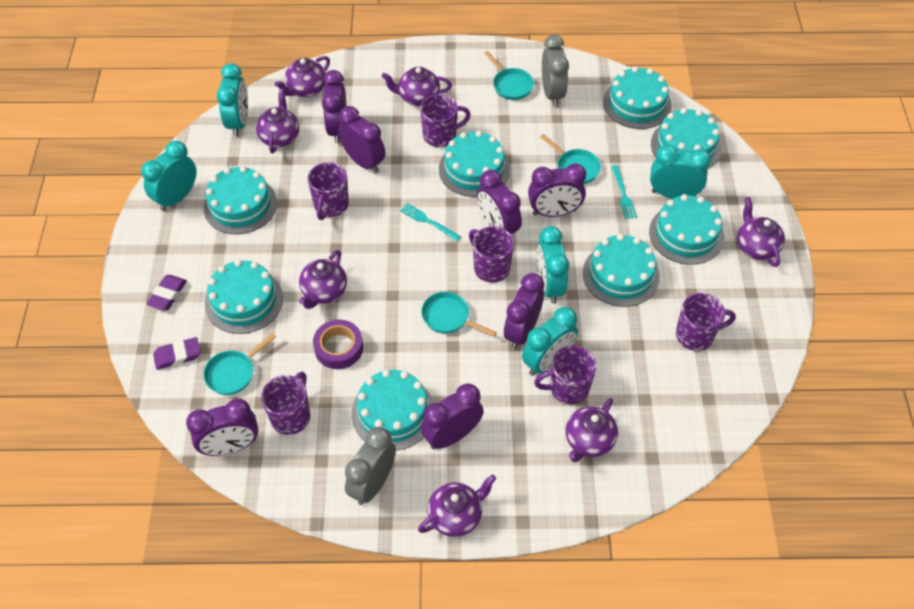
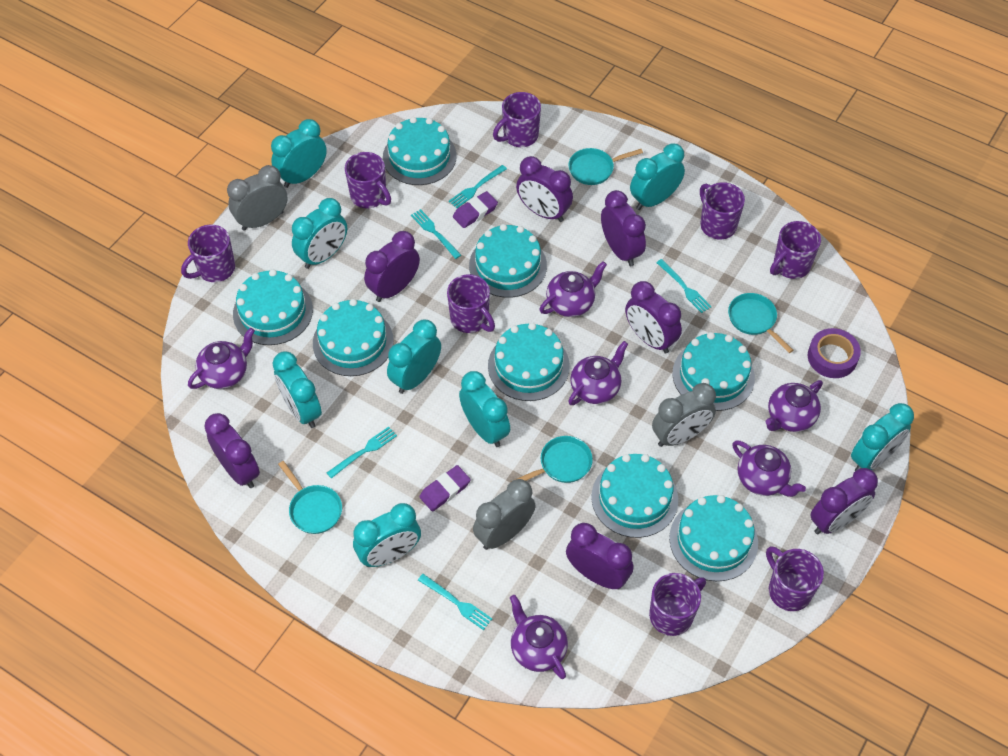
grey clock: 2 -> 3
purple mug: 6 -> 8
purple teapot: 7 -> 6
turquoise clock: 5 -> 8
turquoise fork: 2 -> 5

